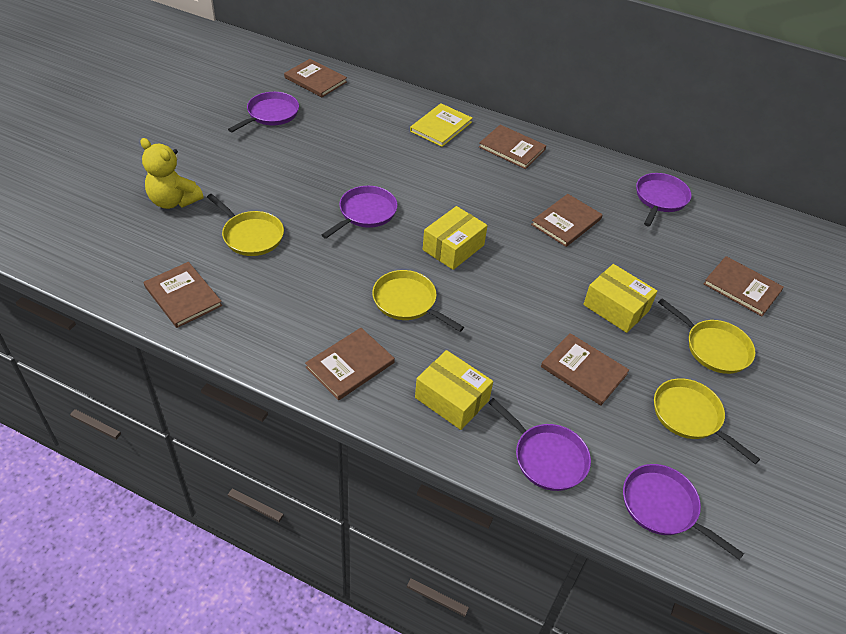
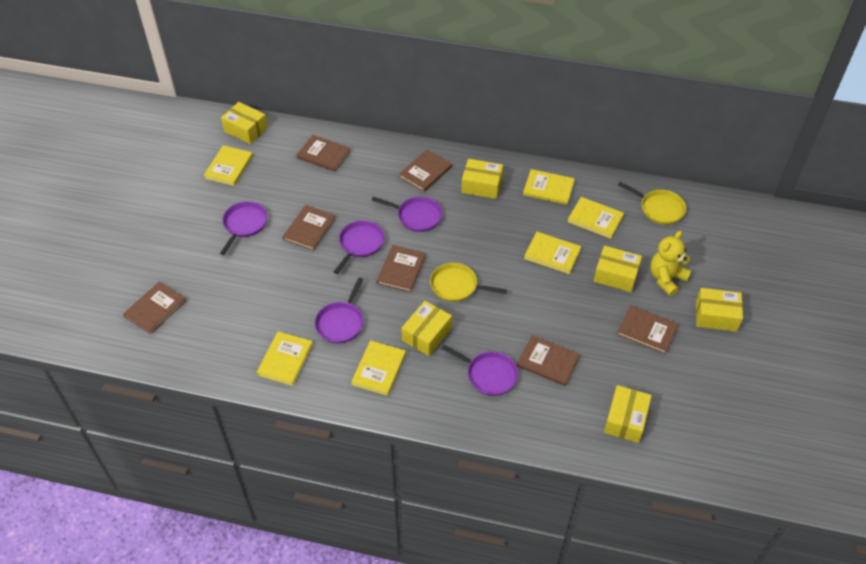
yellow book: 1 -> 6
yellow box: 3 -> 6
yellow pan: 4 -> 2

